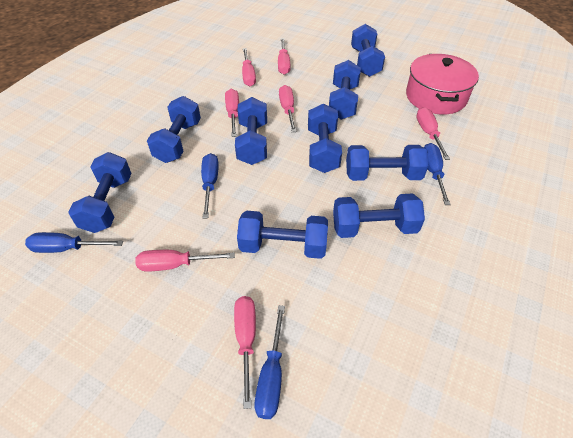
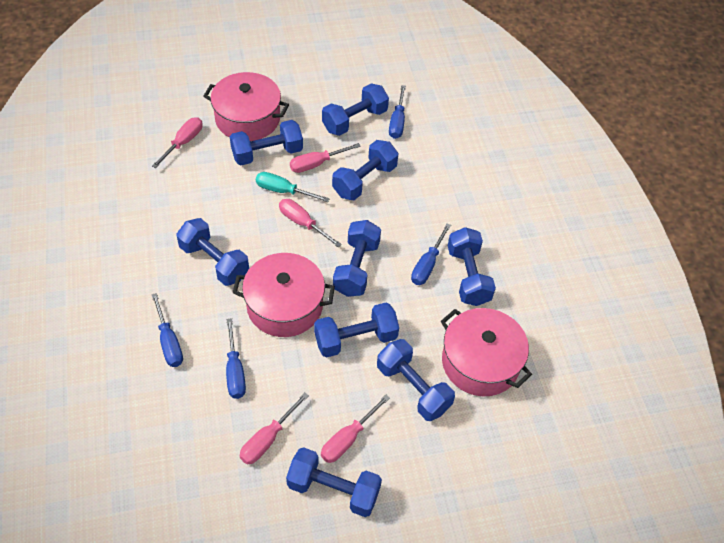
pink pot: 1 -> 3
pink screwdriver: 7 -> 5
turquoise screwdriver: 0 -> 1

